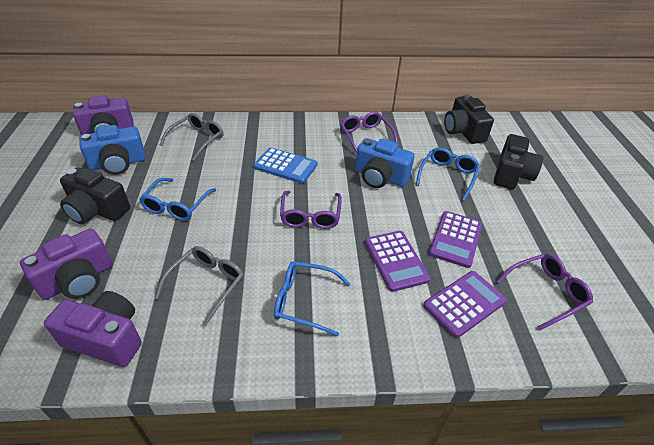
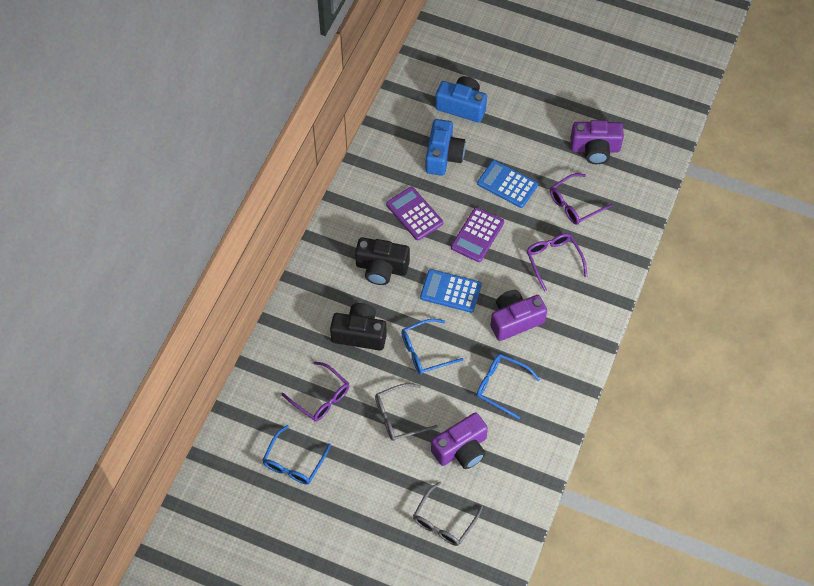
black camera: 3 -> 2
blue calculator: 1 -> 2
purple calculator: 3 -> 2

